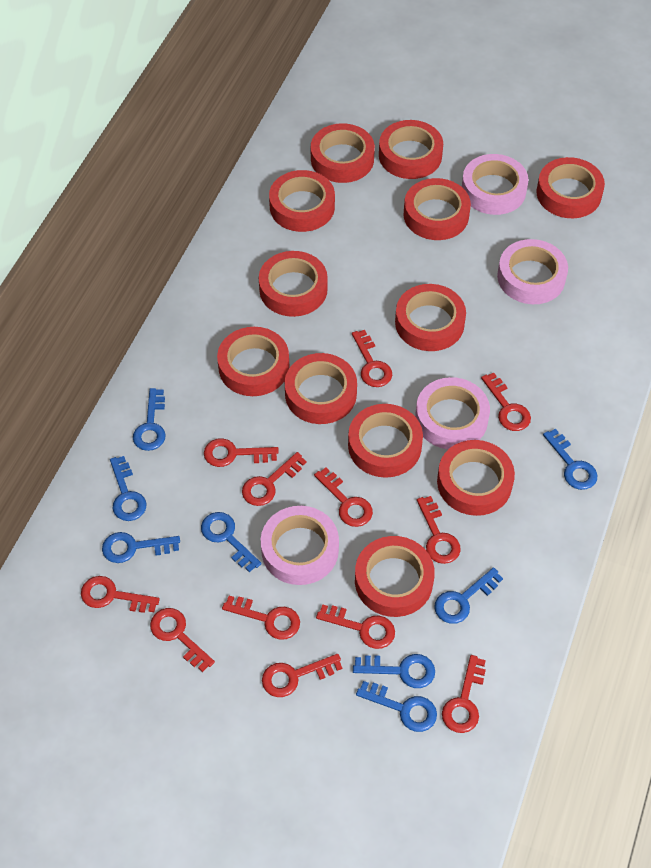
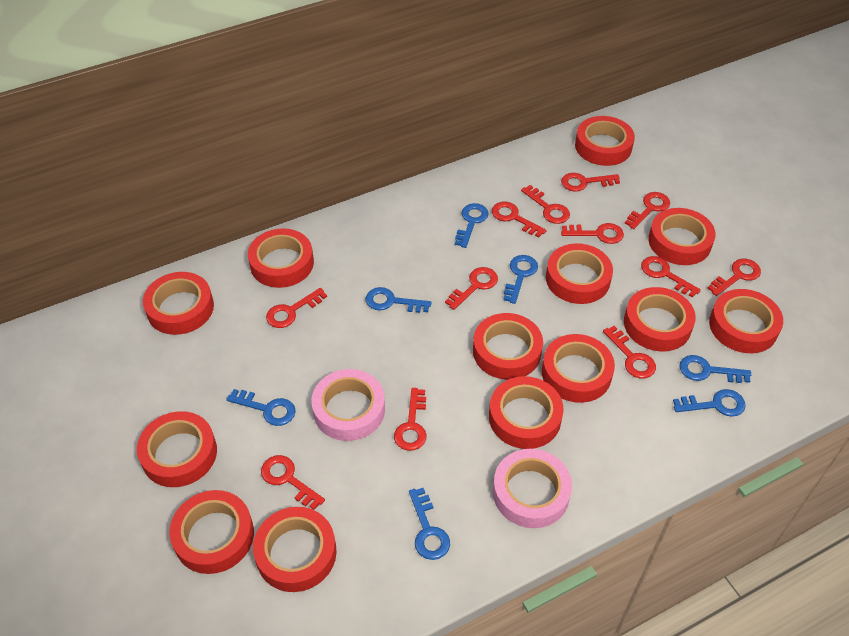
blue key: 8 -> 7
pink tape: 4 -> 2
red tape: 12 -> 13

